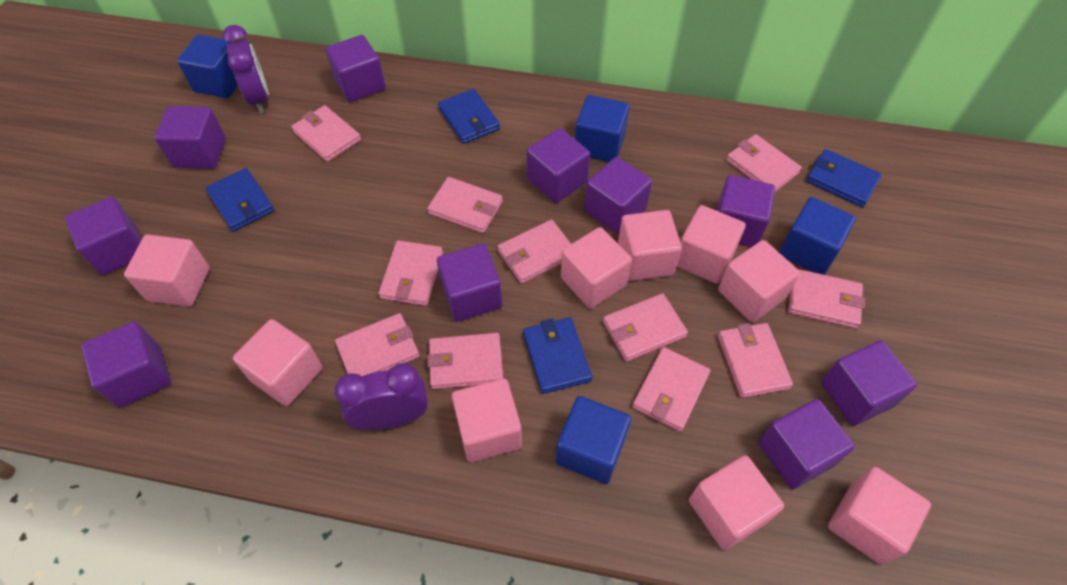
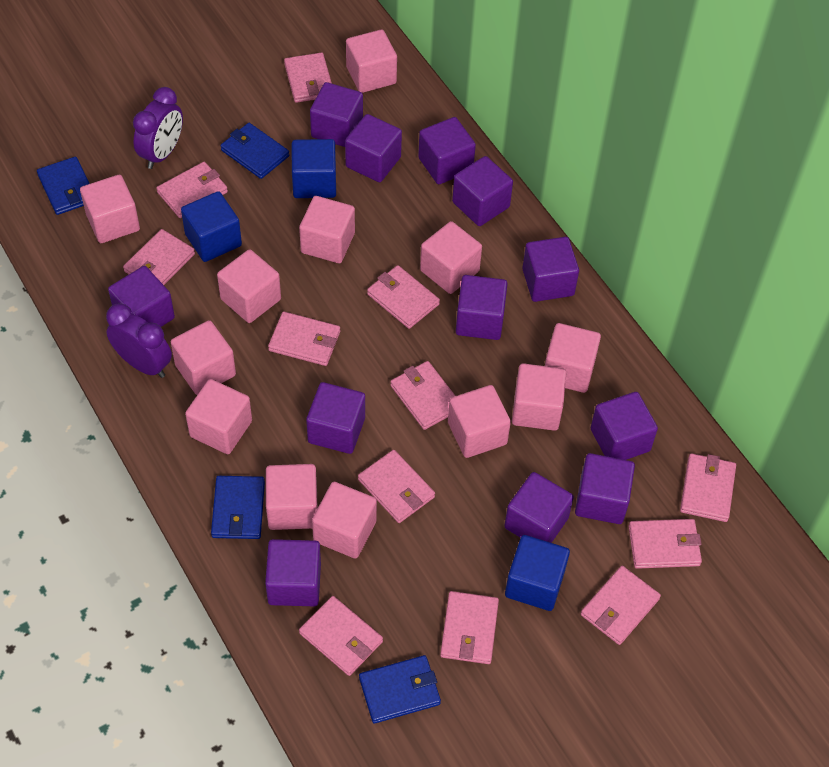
blue cube: 4 -> 3
pink cube: 9 -> 12
pink wallet: 11 -> 12
purple cube: 10 -> 12

